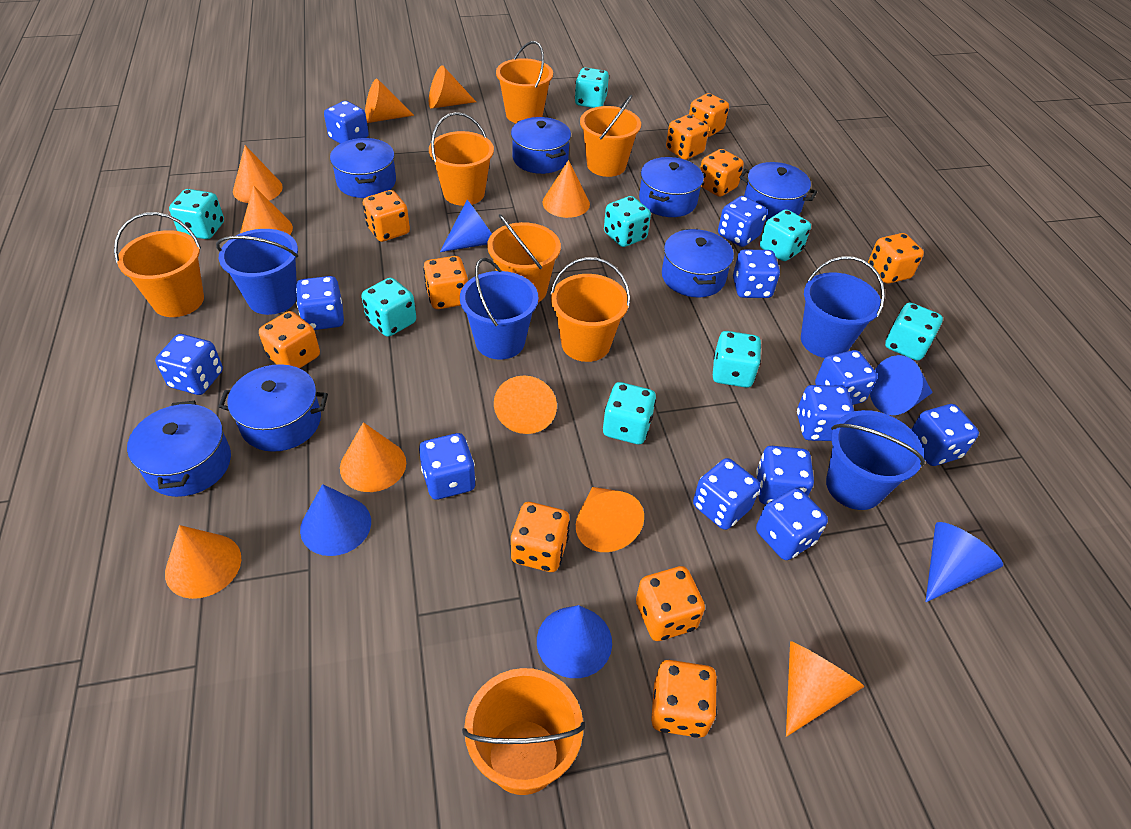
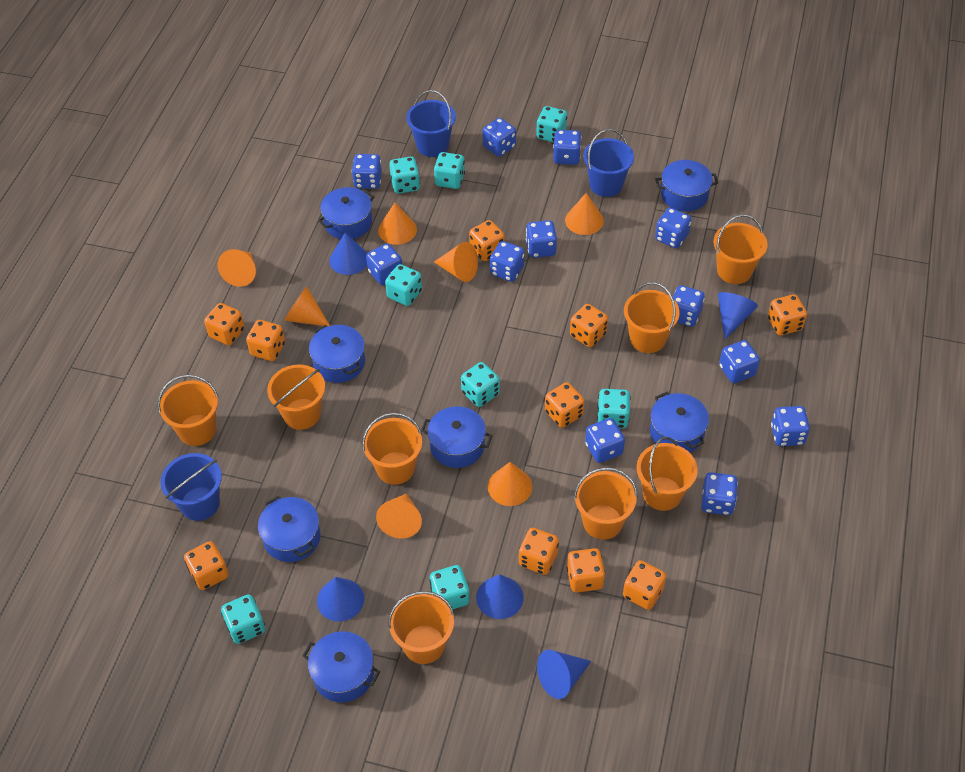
blue bucket: 4 -> 3
orange bucket: 7 -> 8
orange cone: 10 -> 7

